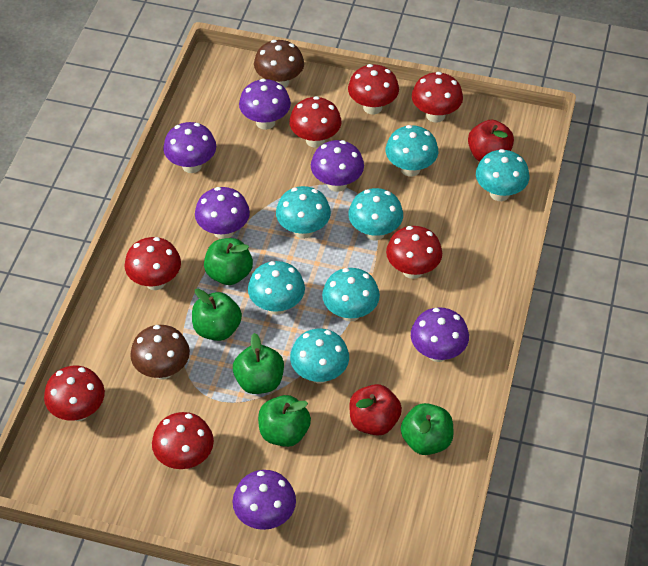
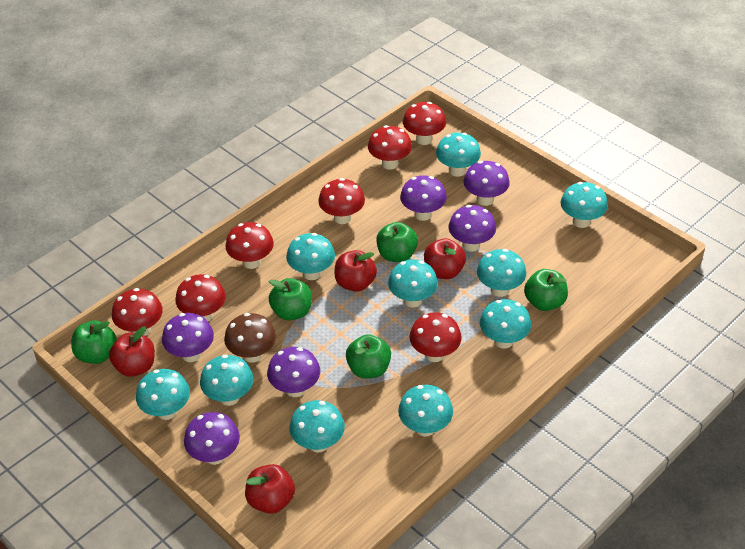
brown mushroom: 2 -> 1
red apple: 2 -> 4
turquoise mushroom: 7 -> 10

